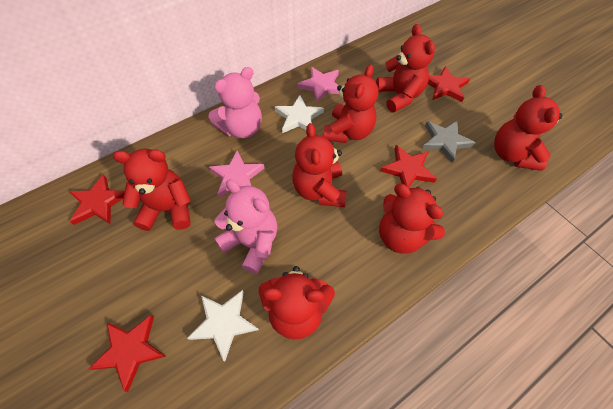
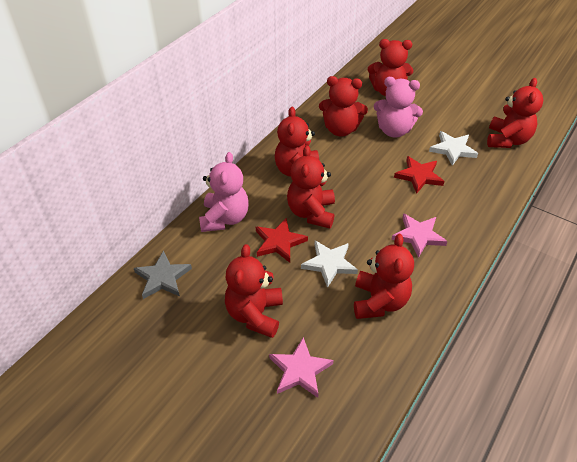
red star: 4 -> 2

